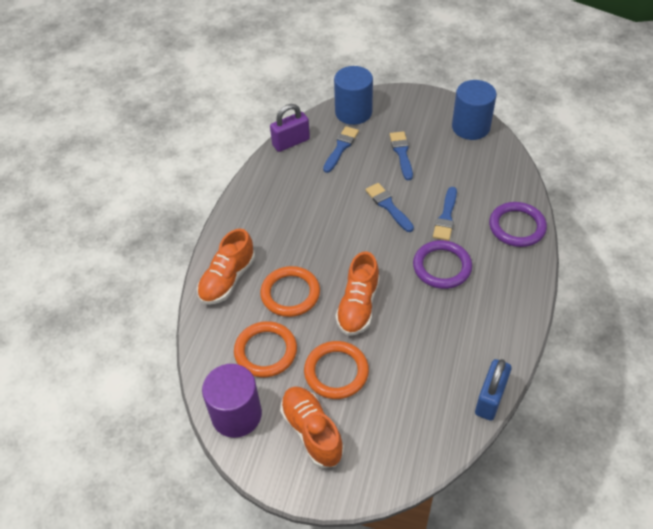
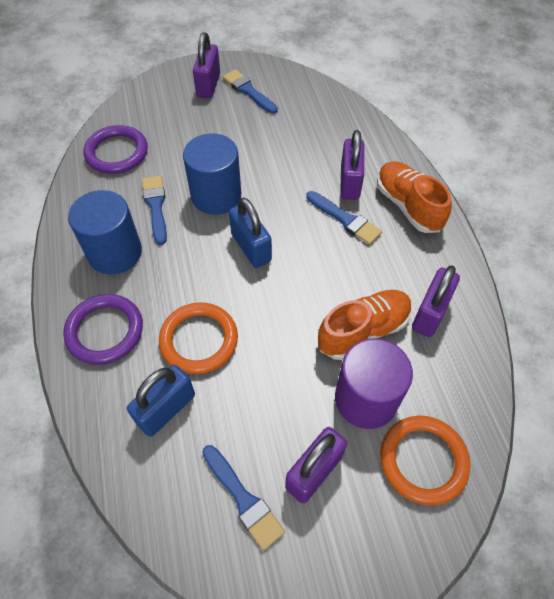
blue padlock: 1 -> 2
orange ring: 3 -> 2
orange shoe: 3 -> 2
purple padlock: 1 -> 4

